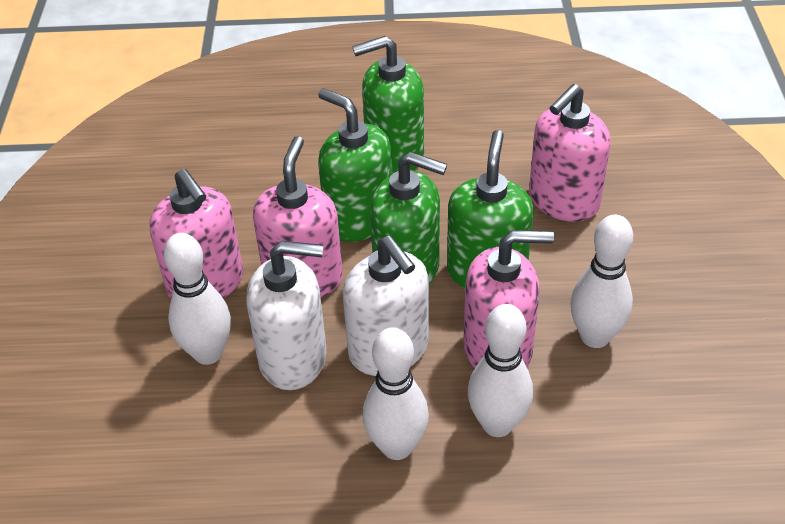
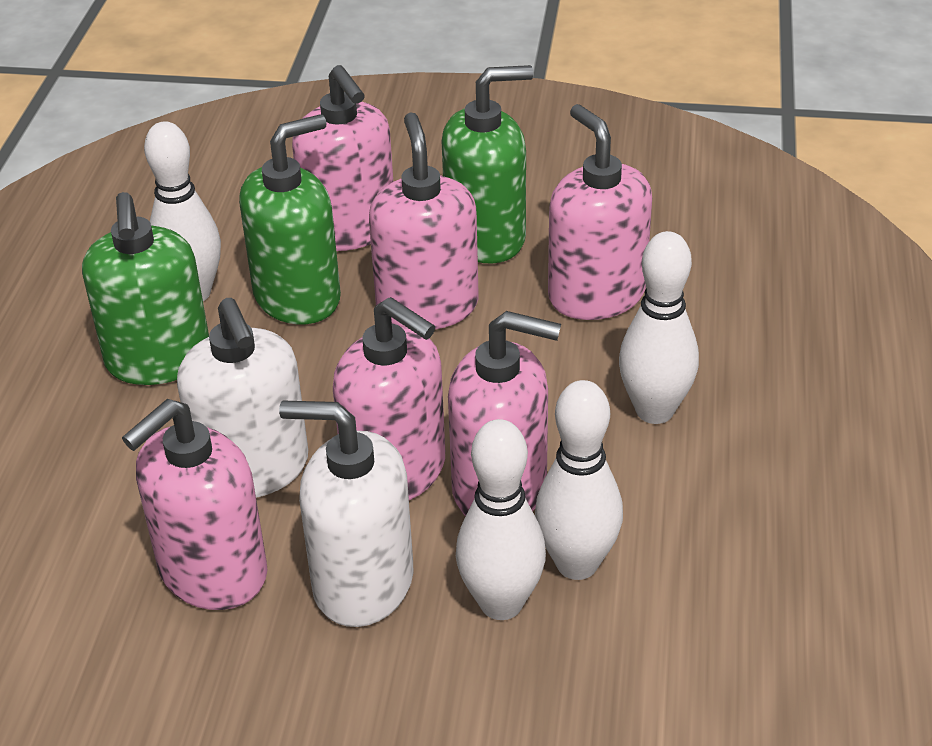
green soap dispenser: 4 -> 3
pink soap dispenser: 4 -> 6

